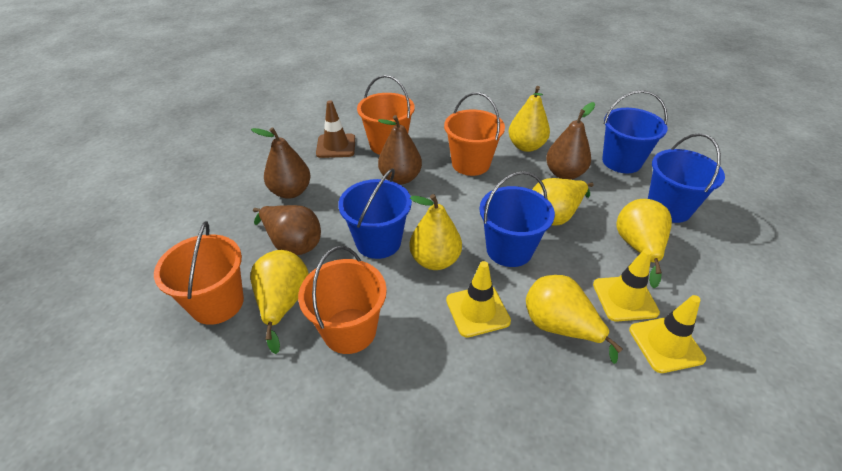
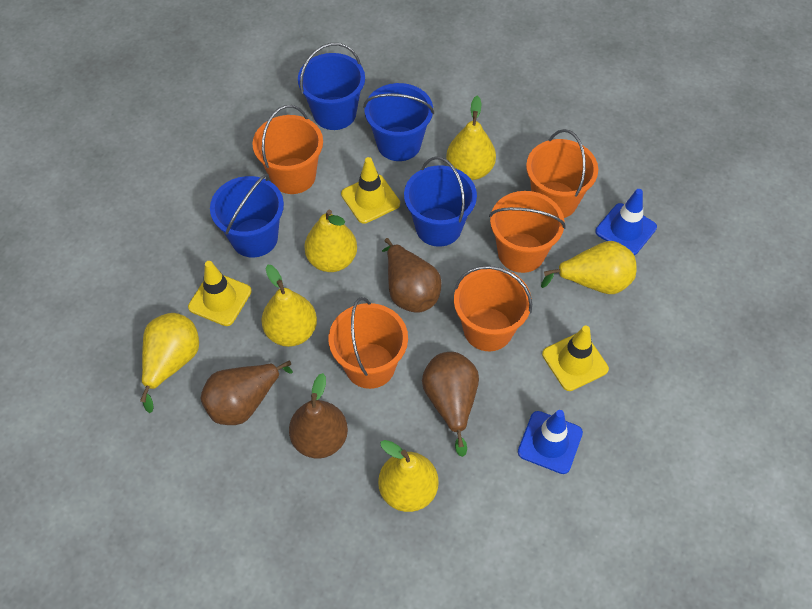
blue traffic cone: 0 -> 2
brown traffic cone: 1 -> 0
orange bucket: 4 -> 5

